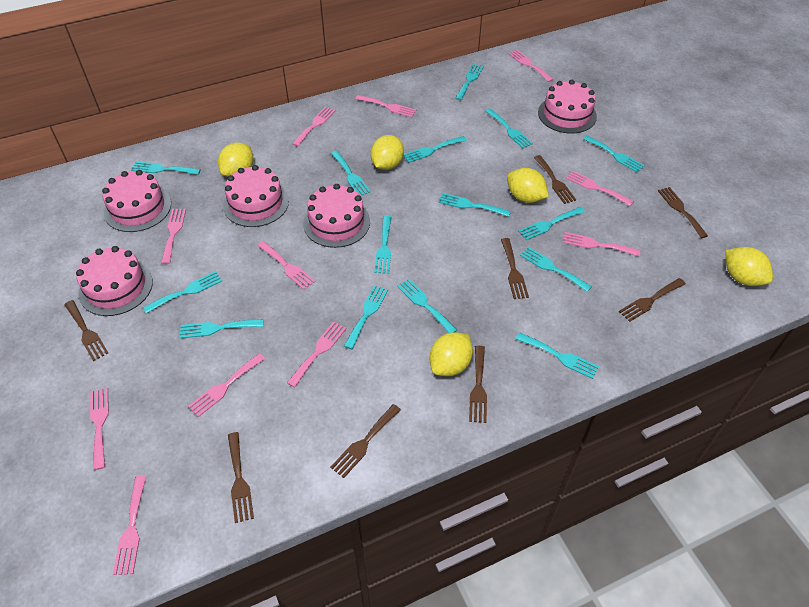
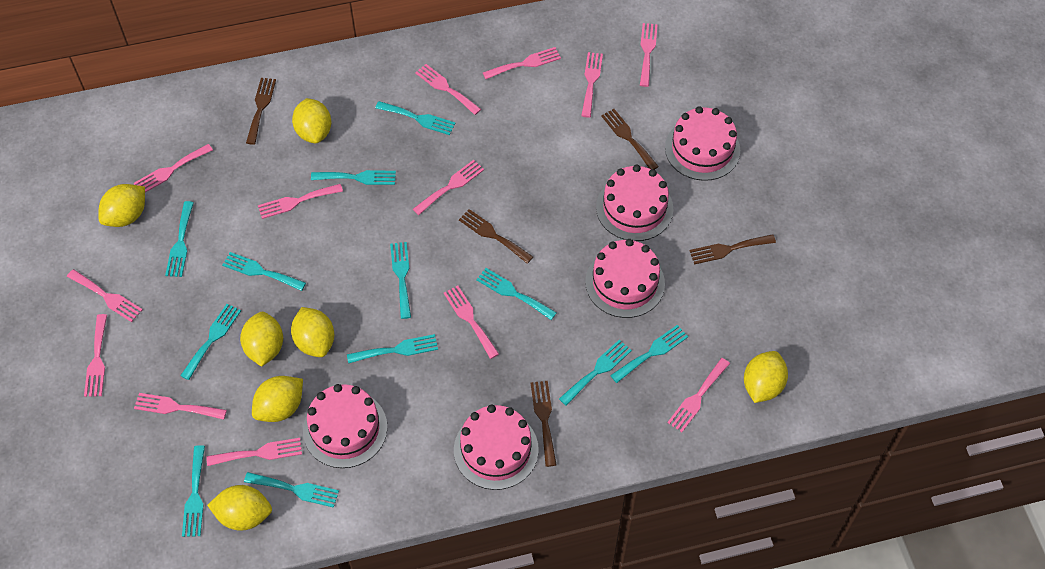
brown fork: 8 -> 5
pink fork: 11 -> 13
turquoise fork: 15 -> 12
yellow lemon: 5 -> 7

